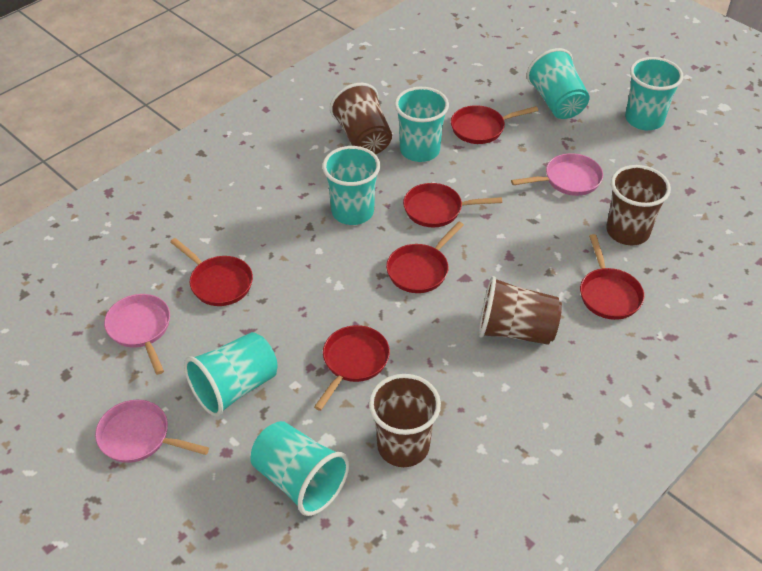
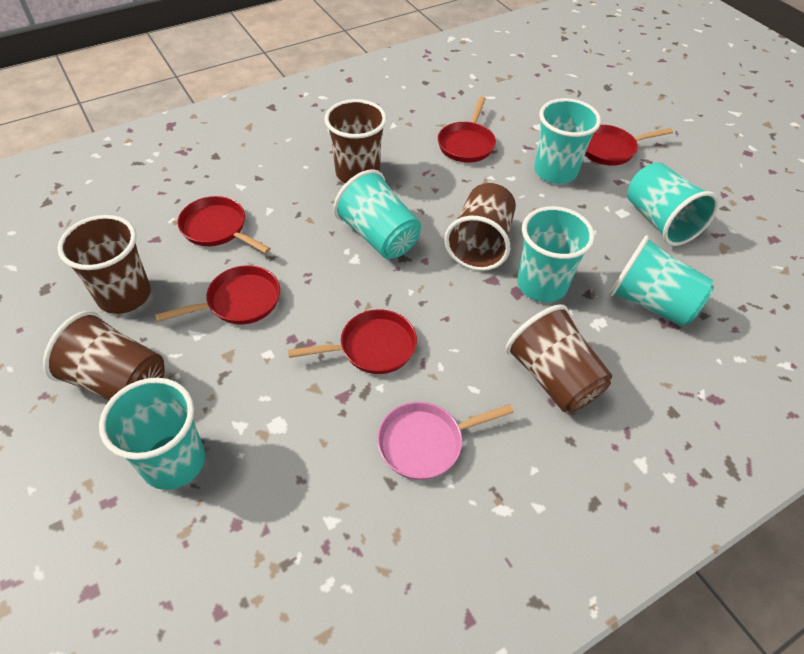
brown cup: 4 -> 5
pink pan: 3 -> 1
red pan: 6 -> 5

